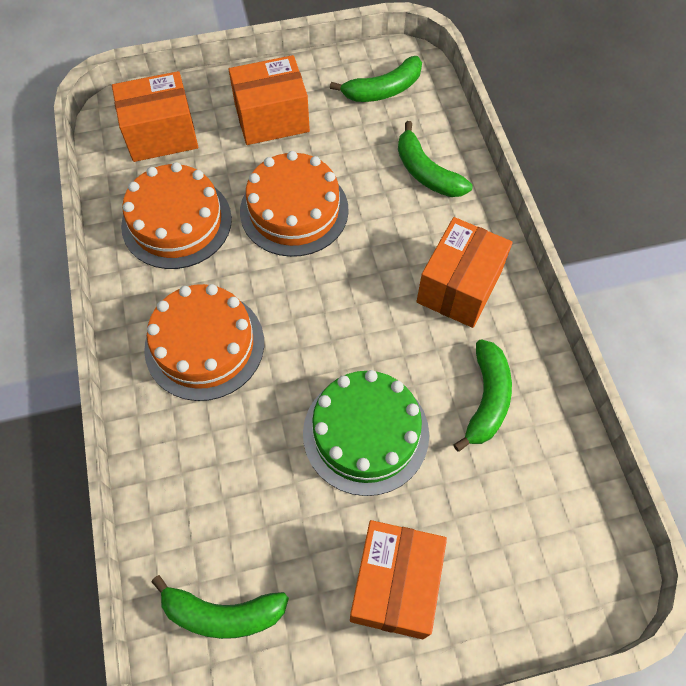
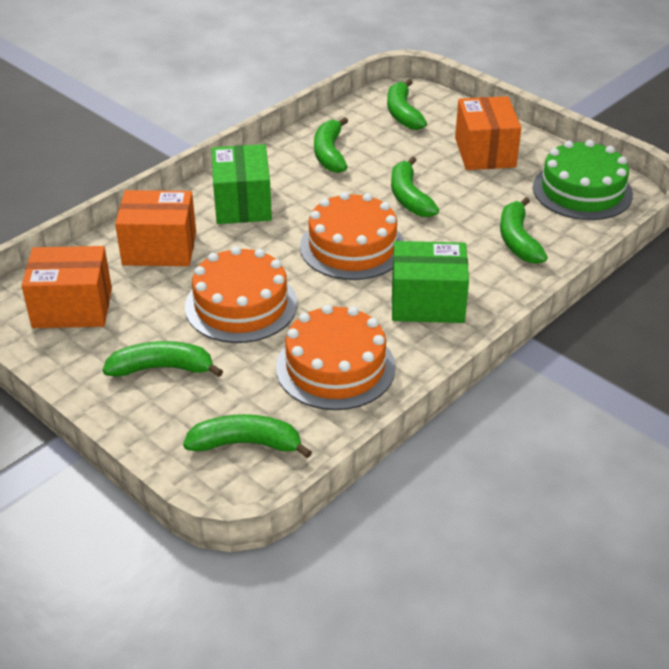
green banana: 4 -> 6
green box: 0 -> 2
orange box: 4 -> 3

